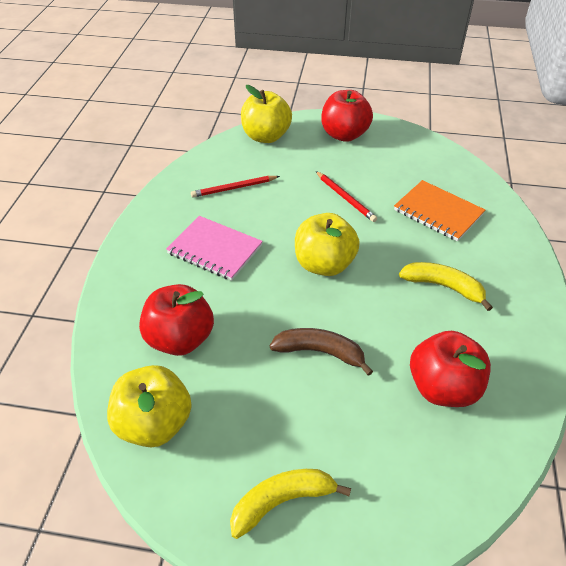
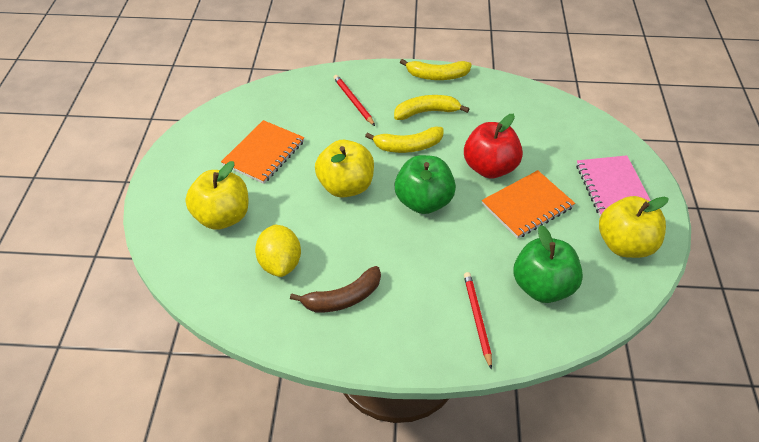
green apple: 0 -> 2
orange notebook: 1 -> 2
red apple: 3 -> 1
yellow banana: 2 -> 3
yellow lemon: 0 -> 1

